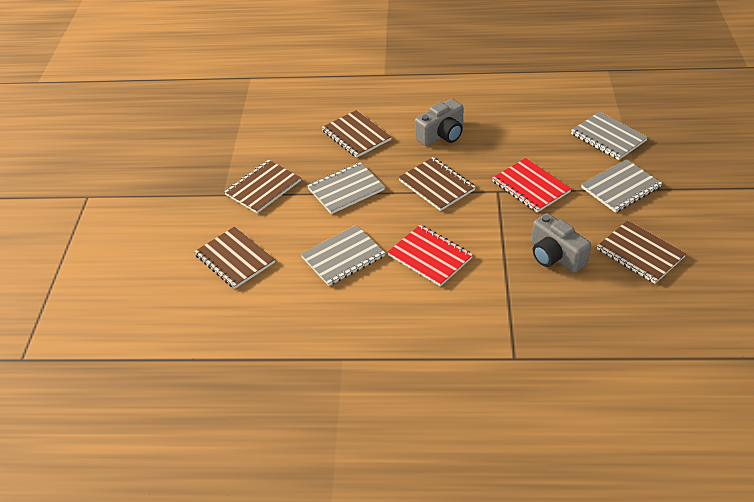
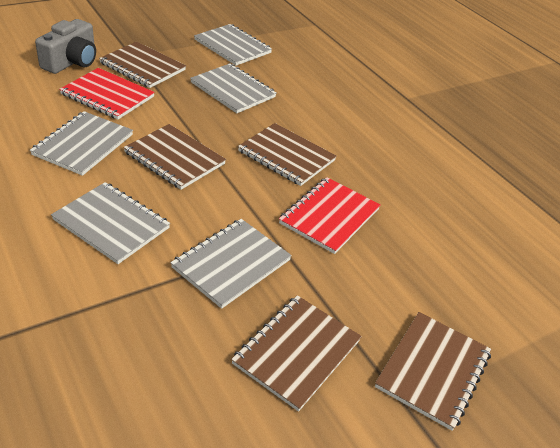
grey camera: 2 -> 1
grey notebook: 4 -> 5

